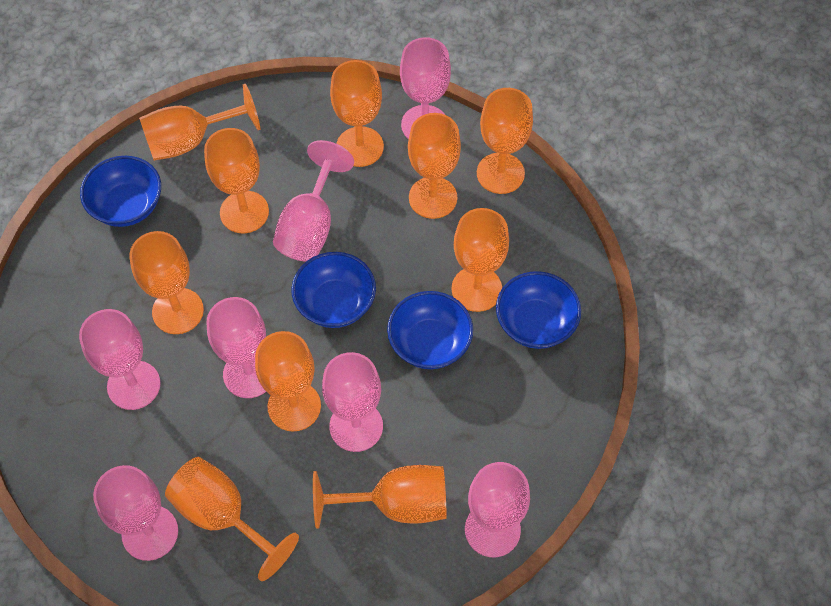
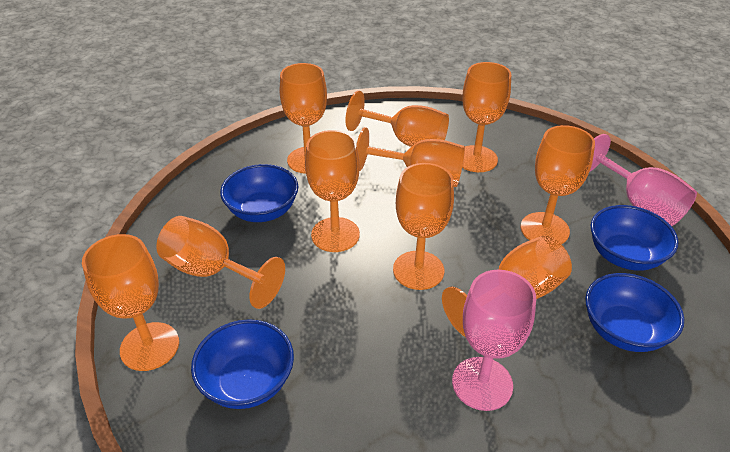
pink goblet: 7 -> 2

